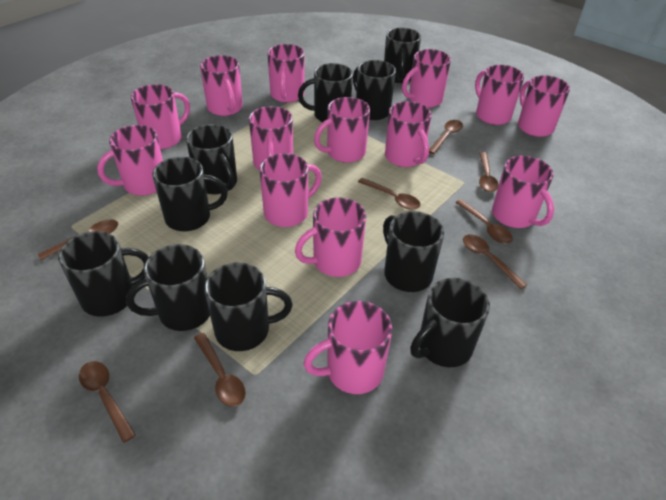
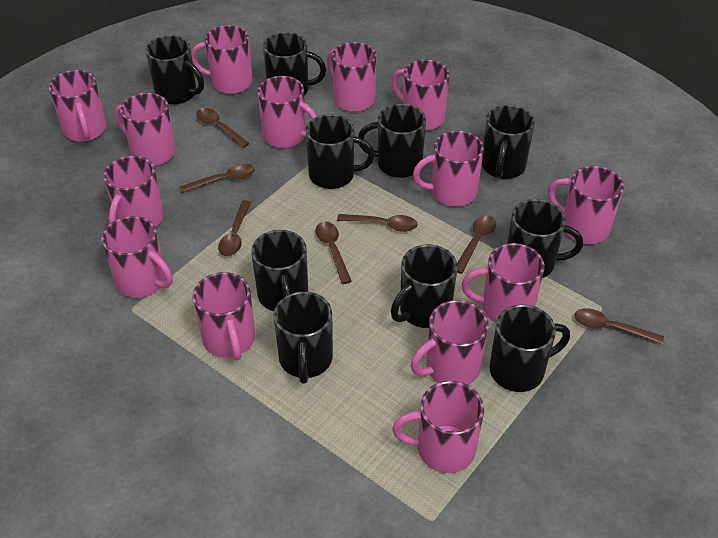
brown spoon: 8 -> 7

